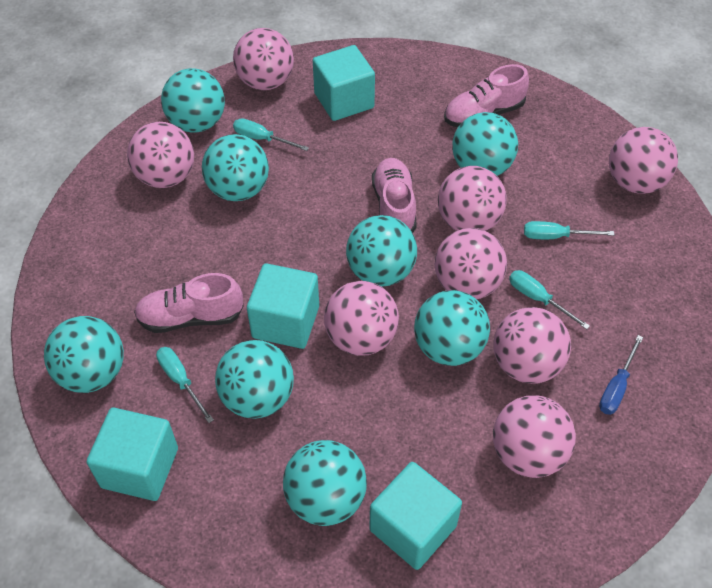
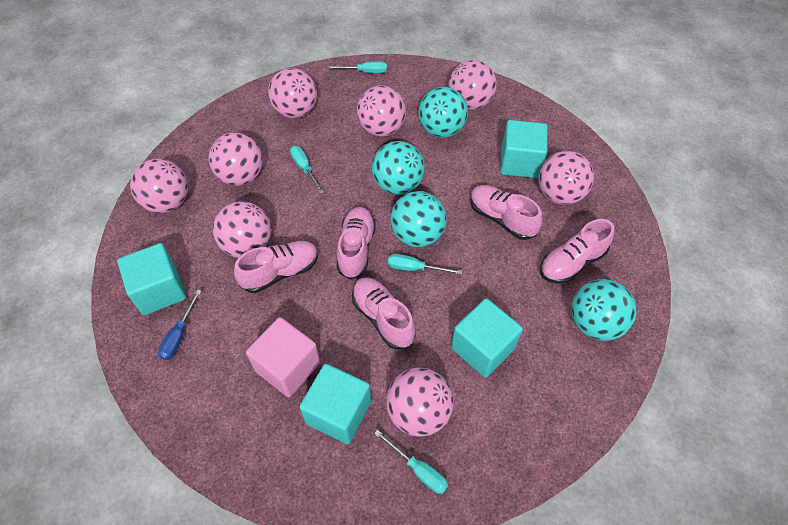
pink cube: 0 -> 1
pink shoe: 3 -> 5
turquoise ball: 8 -> 4

